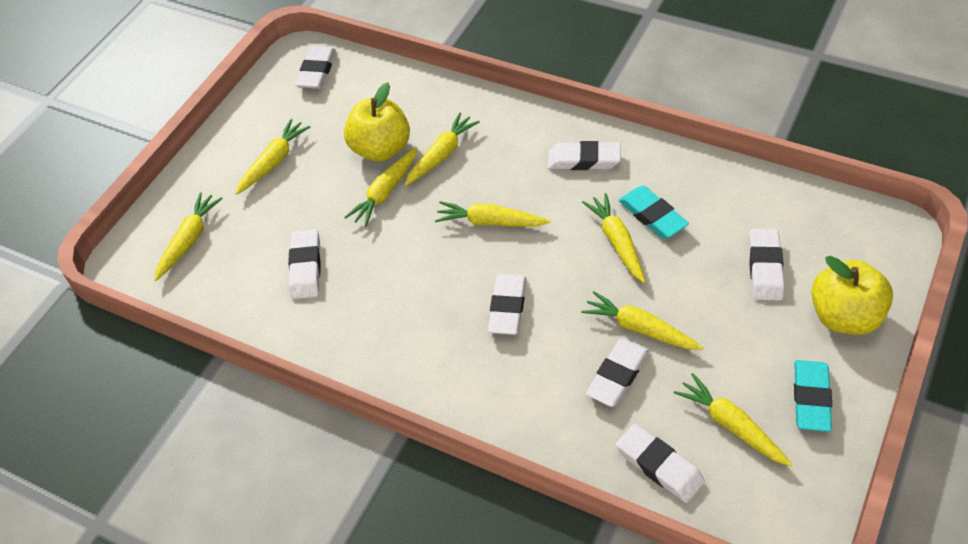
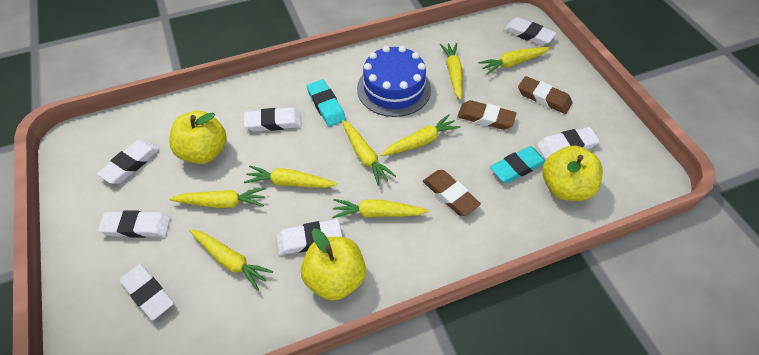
blue cake: 0 -> 1
brown eraser: 0 -> 3
yellow apple: 2 -> 3

